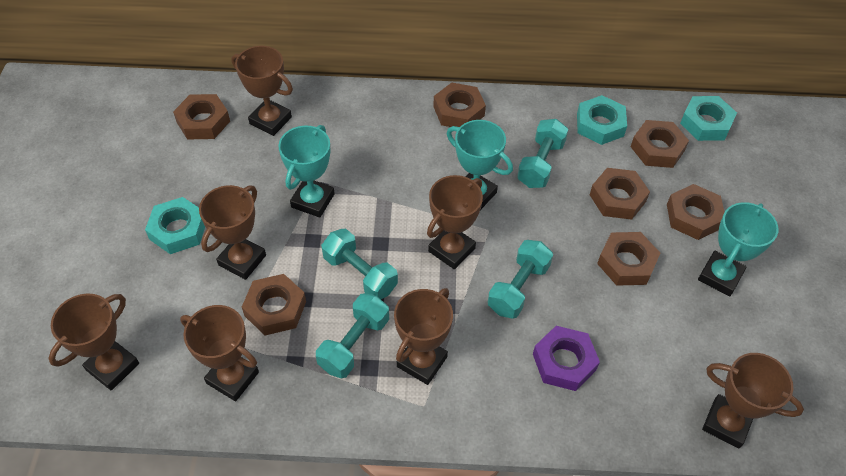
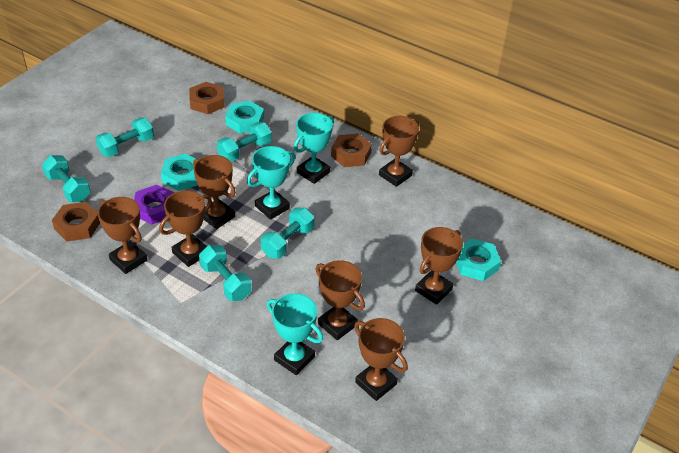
brown nut: 7 -> 3
turquoise dumbbell: 4 -> 5

